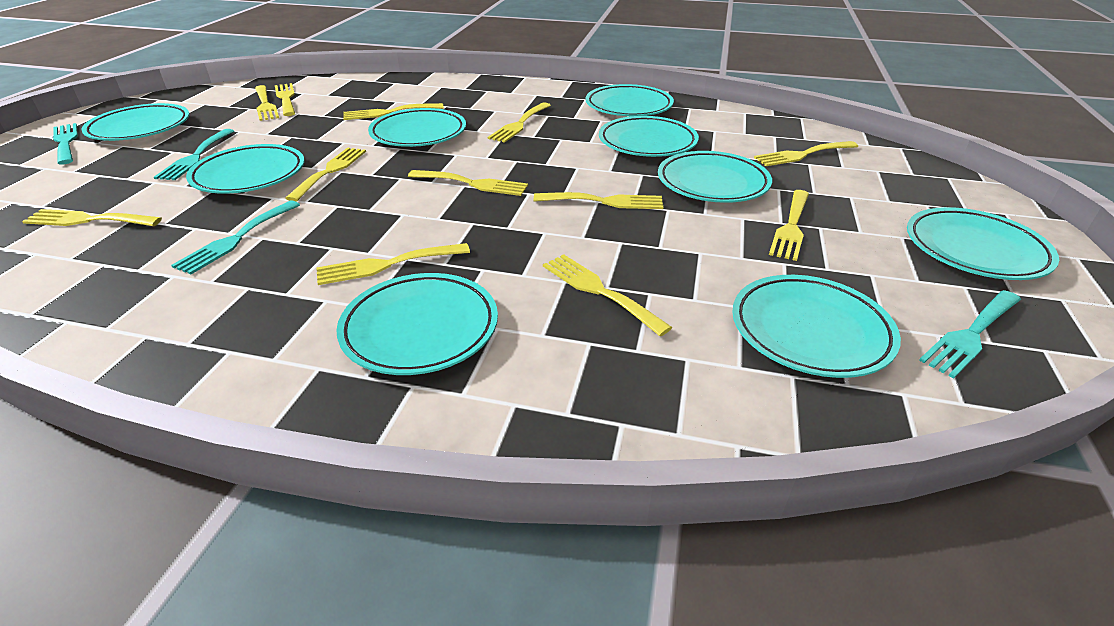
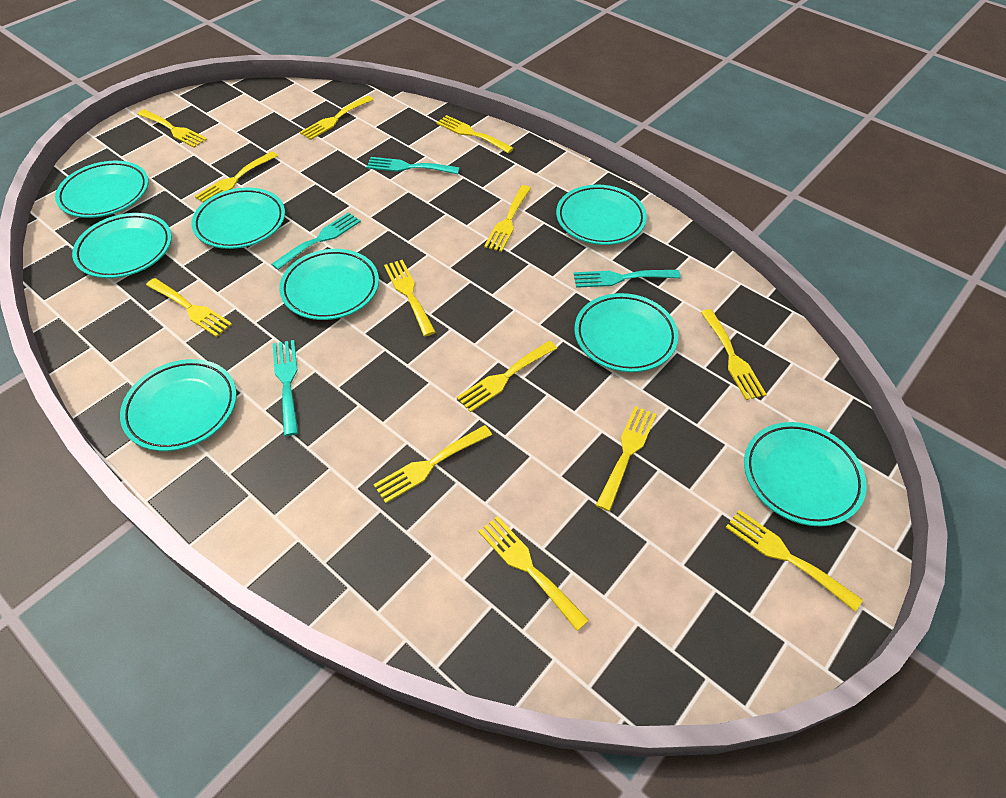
turquoise plate: 9 -> 8
yellow fork: 12 -> 13

